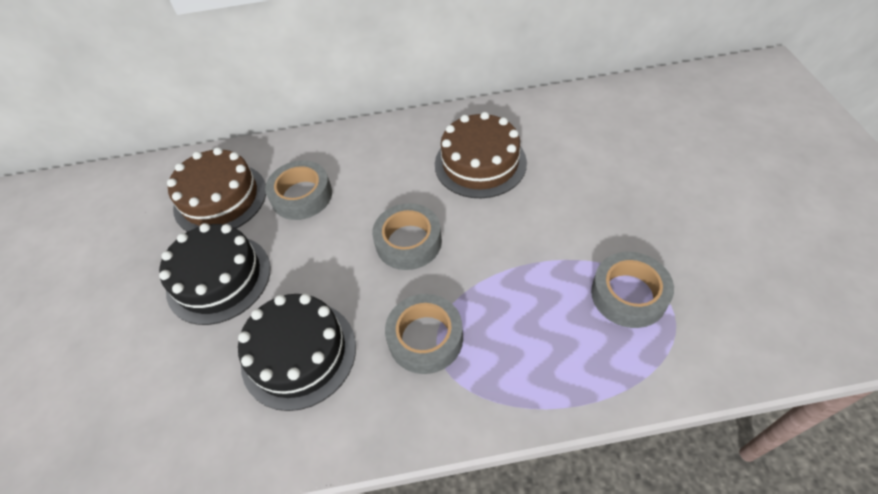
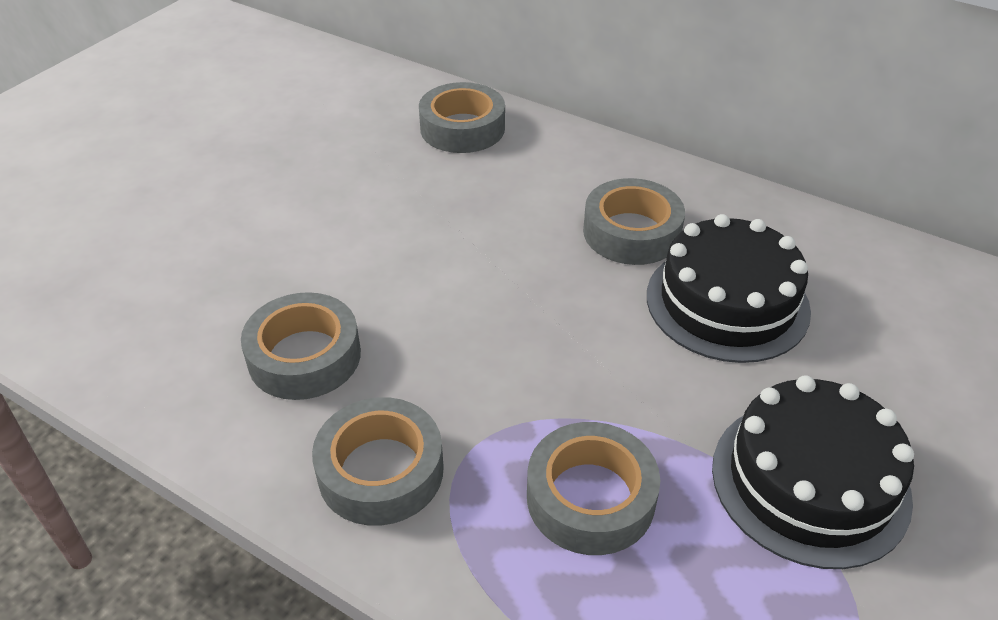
brown cake: 2 -> 0
grey tape: 4 -> 5

